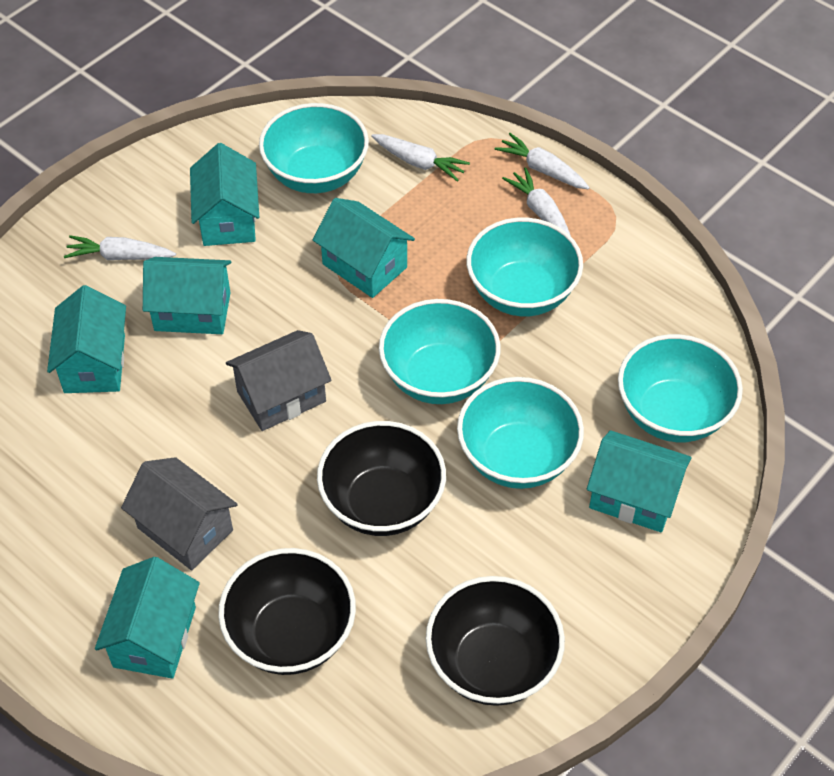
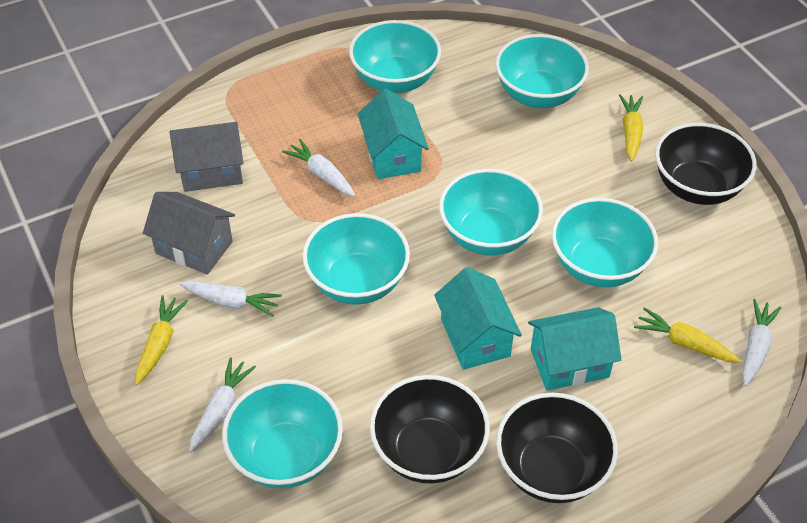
turquoise bowl: 5 -> 6
turquoise house: 6 -> 3
yellow carrot: 0 -> 3

